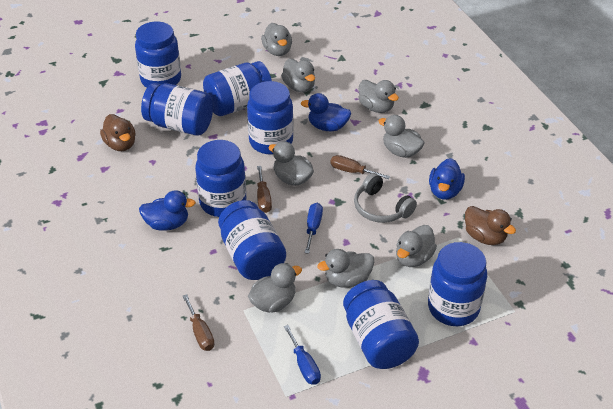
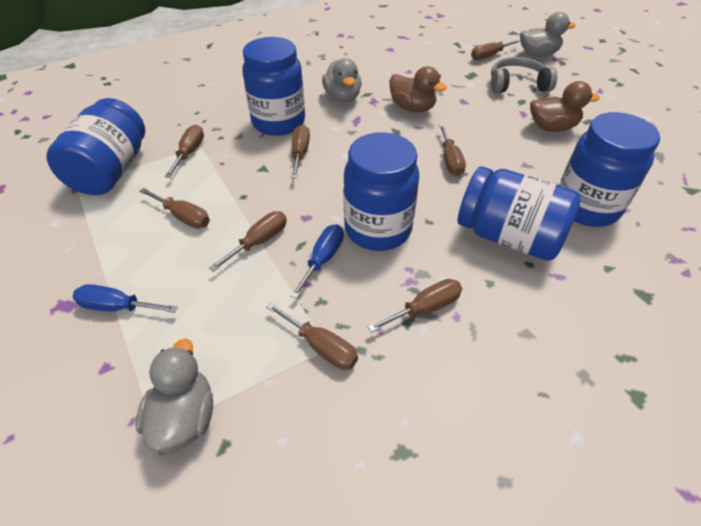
blue duck: 3 -> 0
blue jar: 8 -> 5
brown screwdriver: 3 -> 8
grey duck: 8 -> 3

